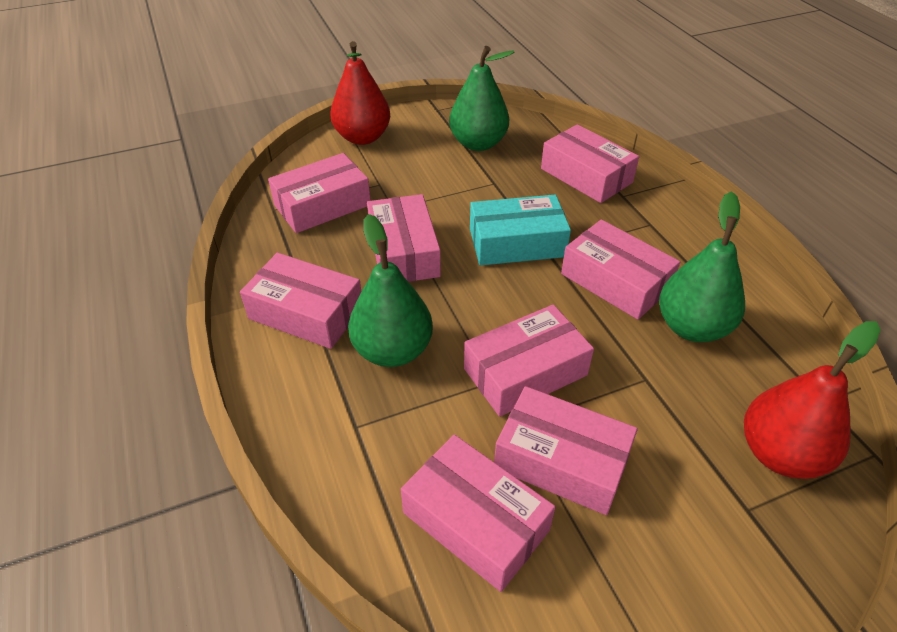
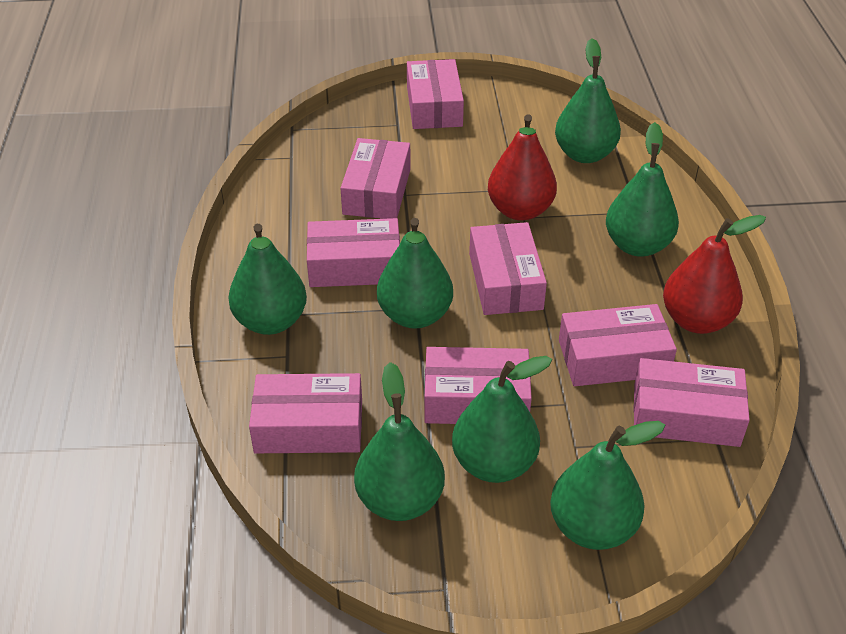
green pear: 3 -> 7
turquoise box: 1 -> 0

